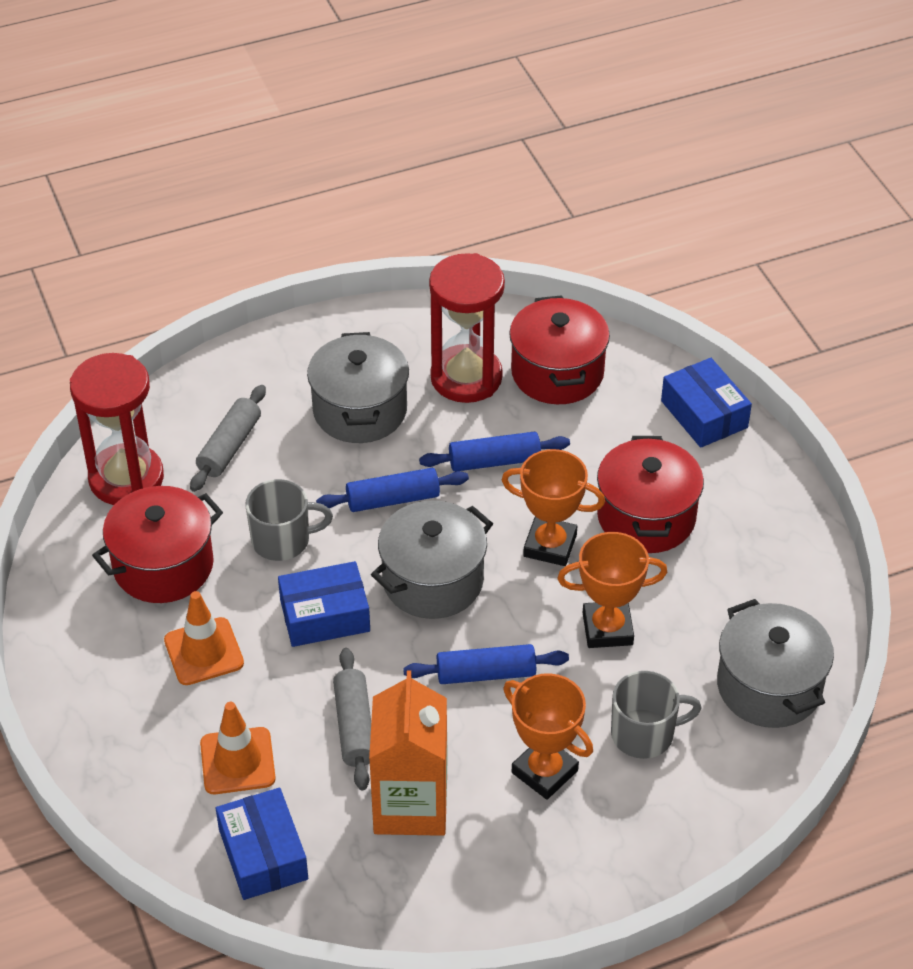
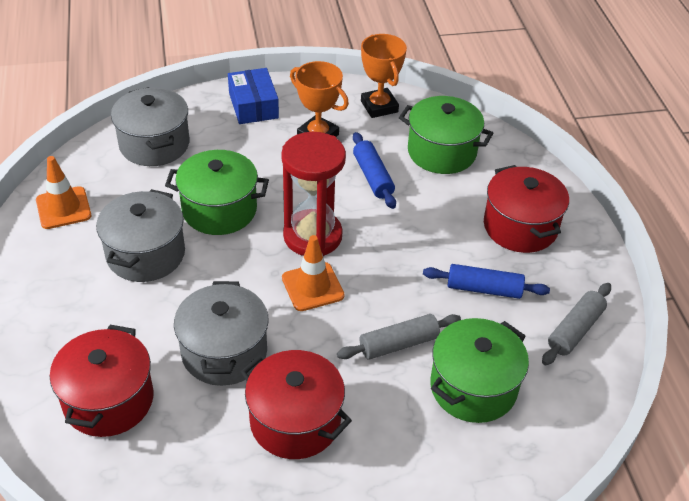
blue box: 3 -> 1
blue rolling pin: 3 -> 2
green pot: 0 -> 3
grey mug: 2 -> 0
orange carton: 1 -> 0
orange trophy: 3 -> 2
red hourglass: 2 -> 1

